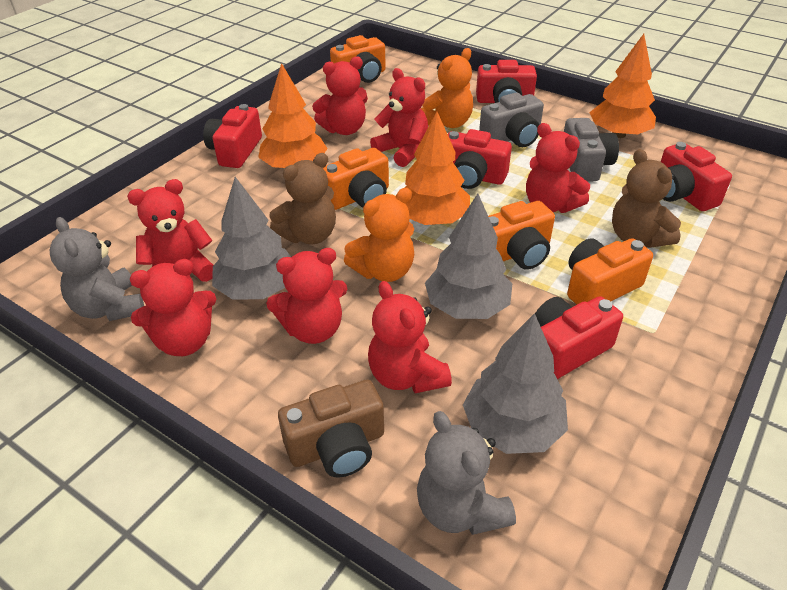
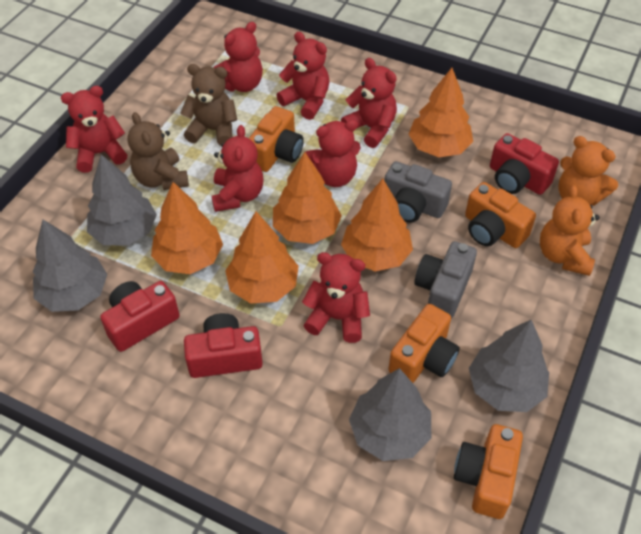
brown camera: 1 -> 0
grey teddy bear: 2 -> 0
grey tree: 3 -> 4
orange tree: 3 -> 5
red camera: 5 -> 3

